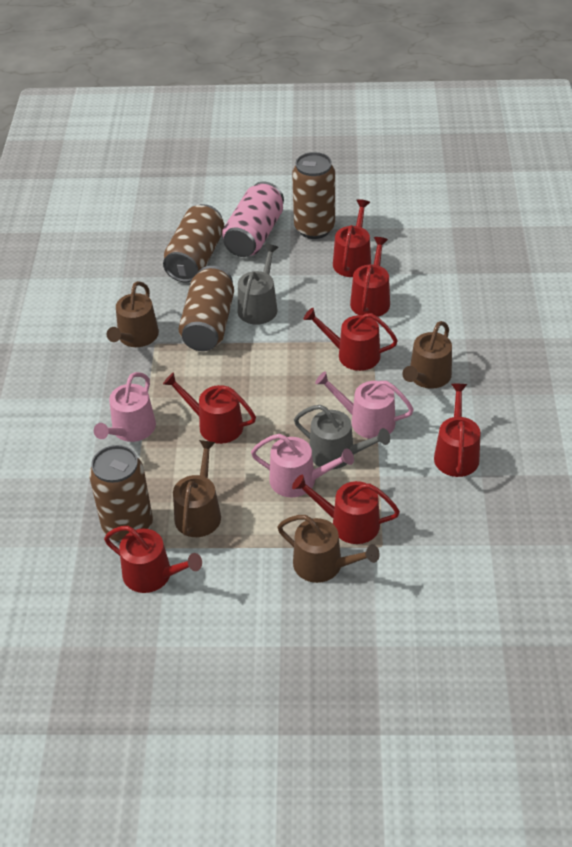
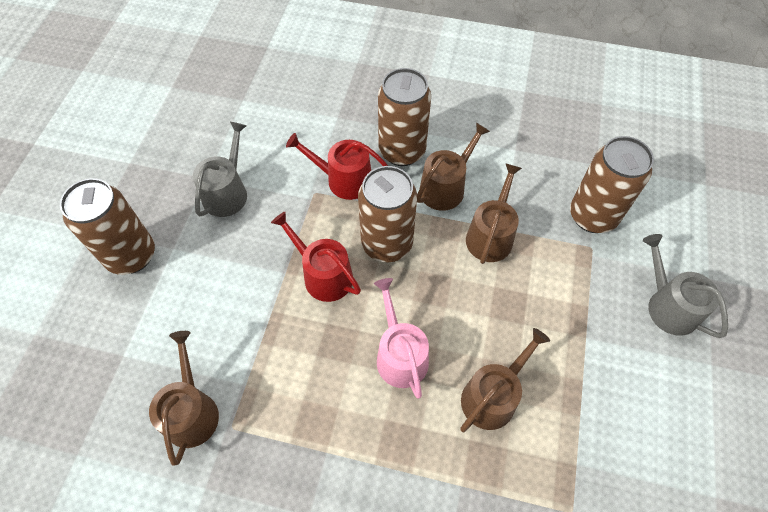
pink can: 1 -> 0
pink watering can: 3 -> 1
red watering can: 7 -> 2

